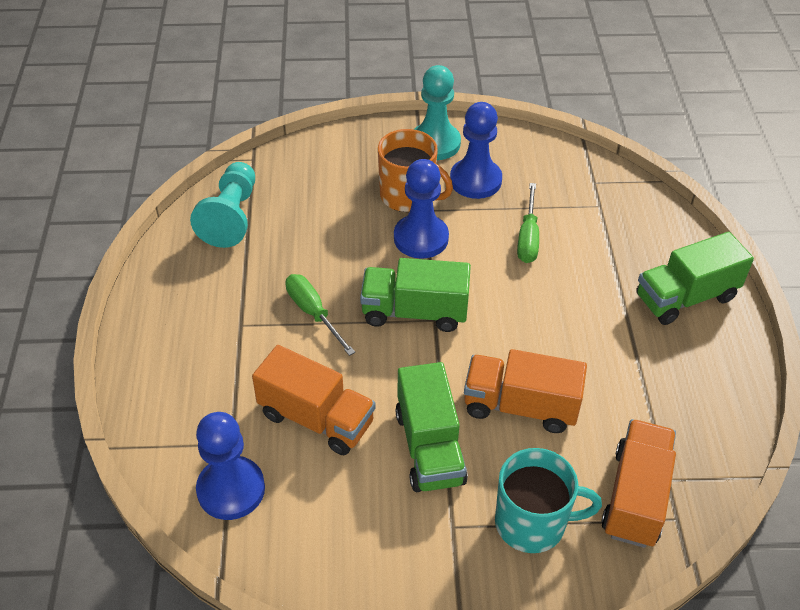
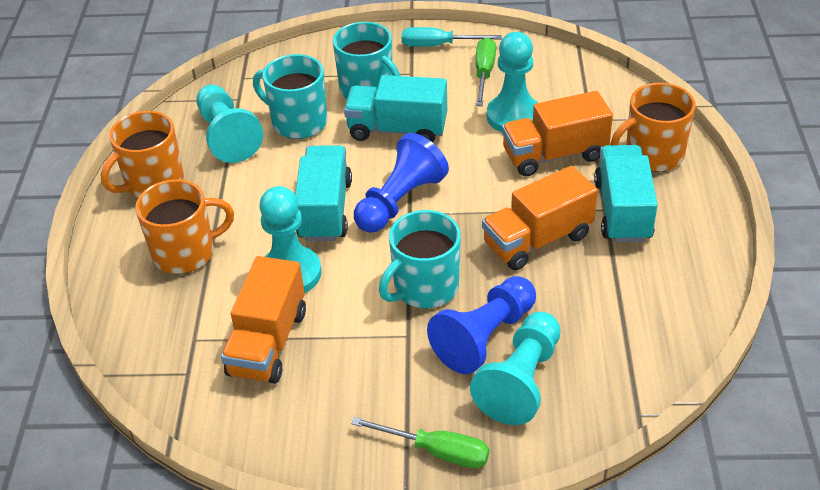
blue pawn: 3 -> 2
green truck: 3 -> 0
orange mug: 1 -> 3
turquoise mug: 1 -> 3
turquoise pawn: 2 -> 4
turquoise screwdriver: 0 -> 1
turquoise truck: 0 -> 3

